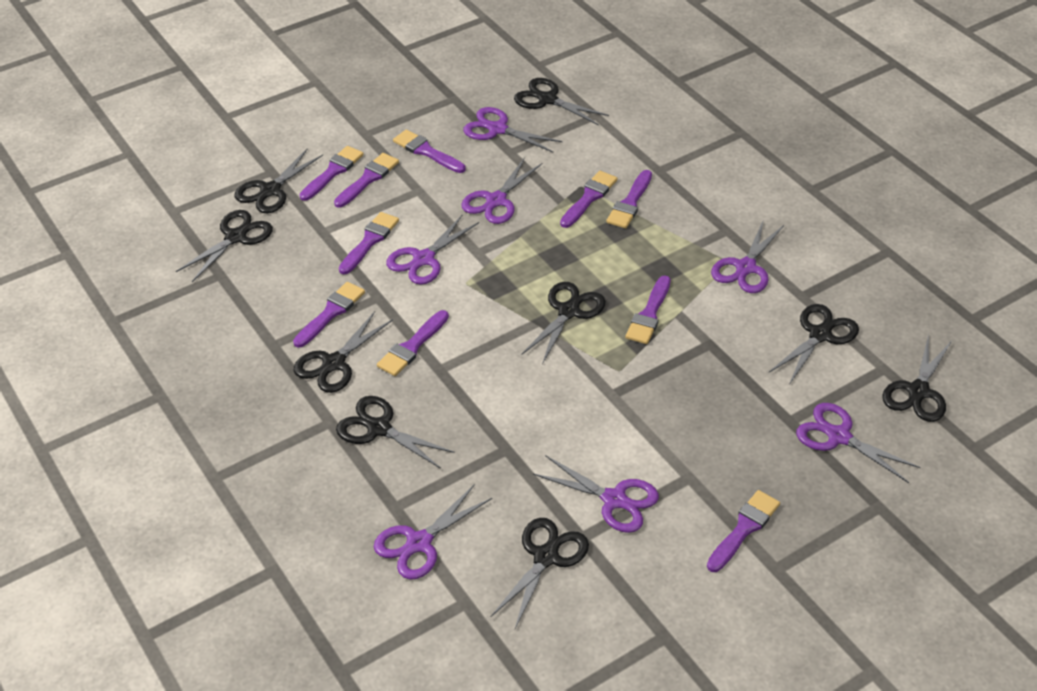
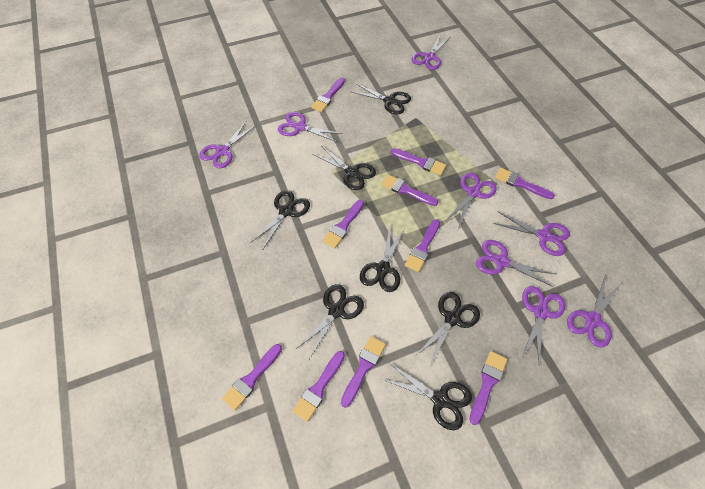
black scissors: 9 -> 7
purple scissors: 7 -> 8

